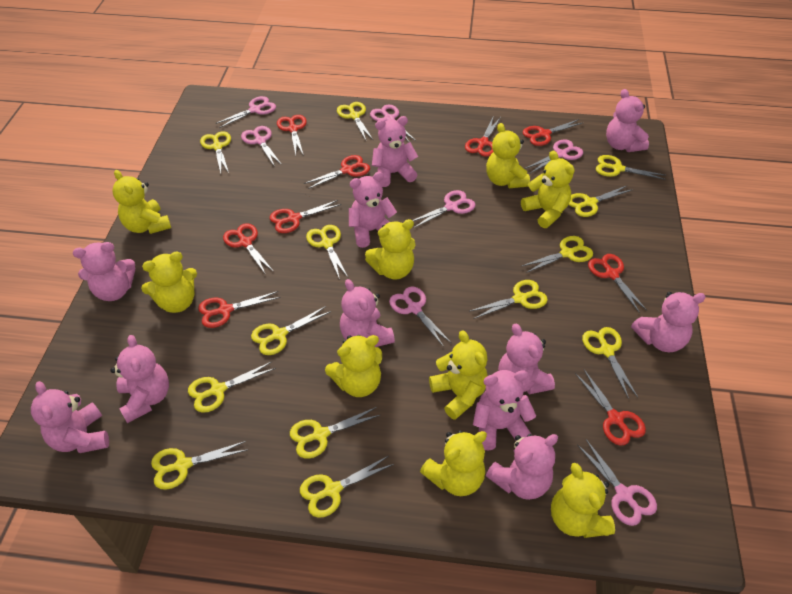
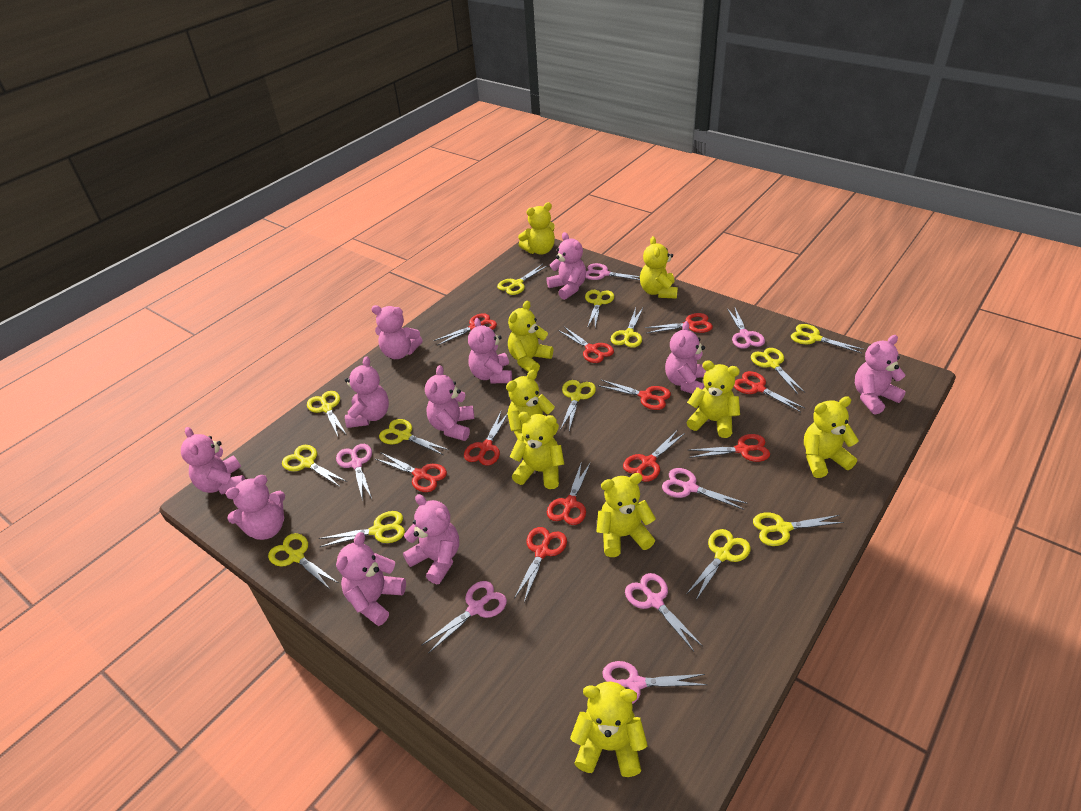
red scissors: 9 -> 11

